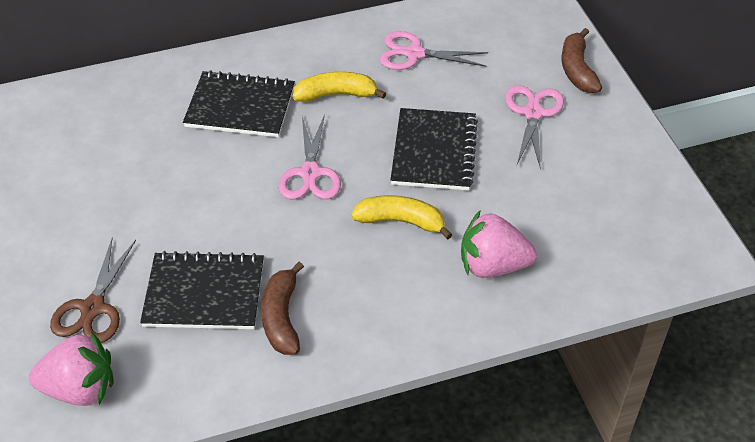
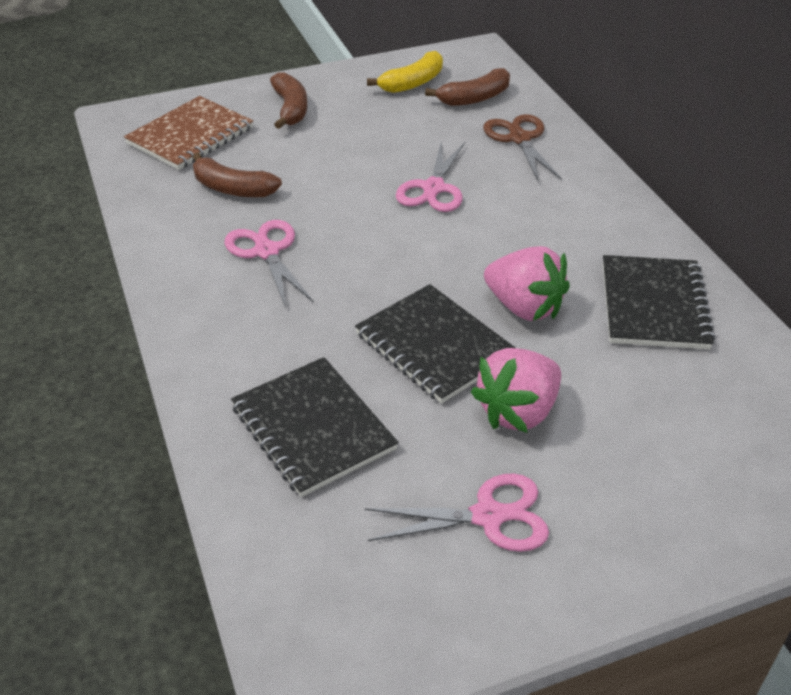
brown banana: 2 -> 3
brown notebook: 0 -> 1
yellow banana: 2 -> 1

